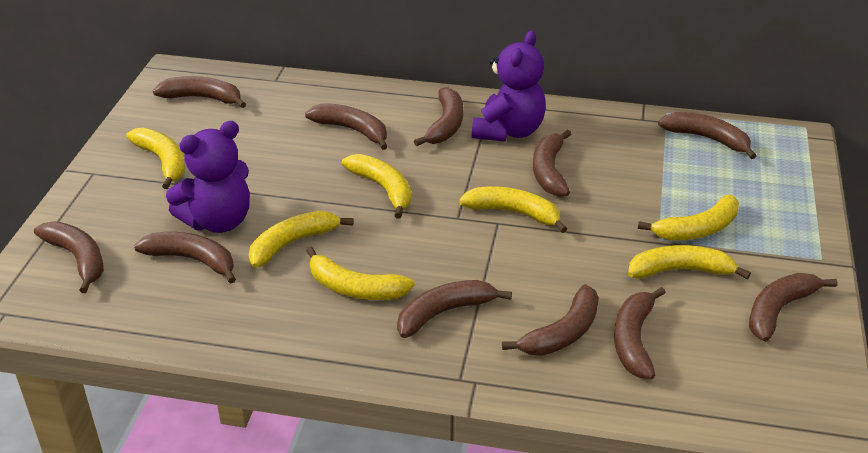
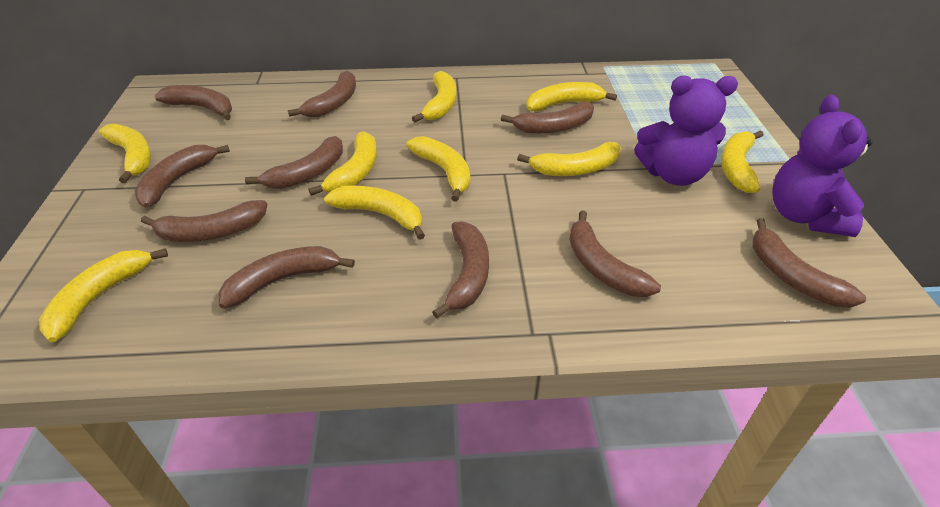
brown banana: 11 -> 10
yellow banana: 7 -> 9

